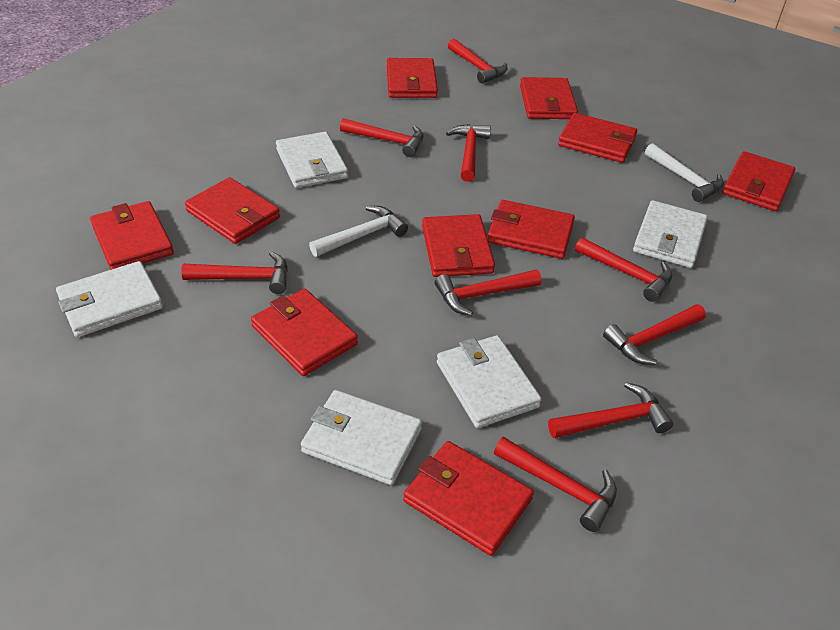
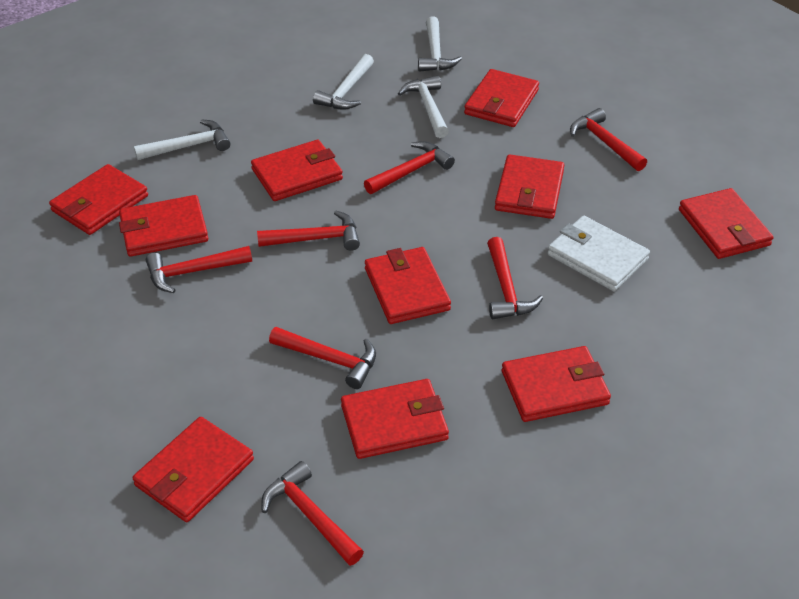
red hammer: 9 -> 7
white hammer: 2 -> 4
white wallet: 5 -> 1

